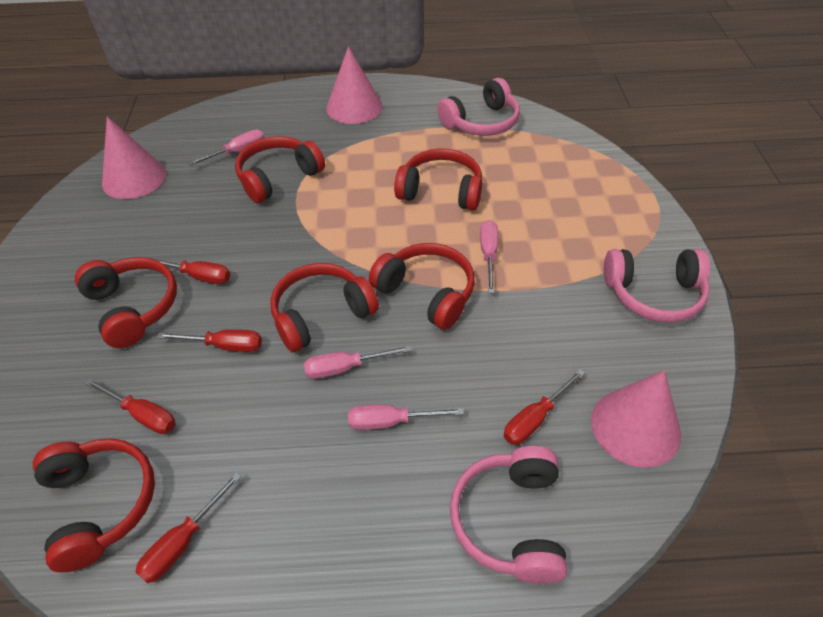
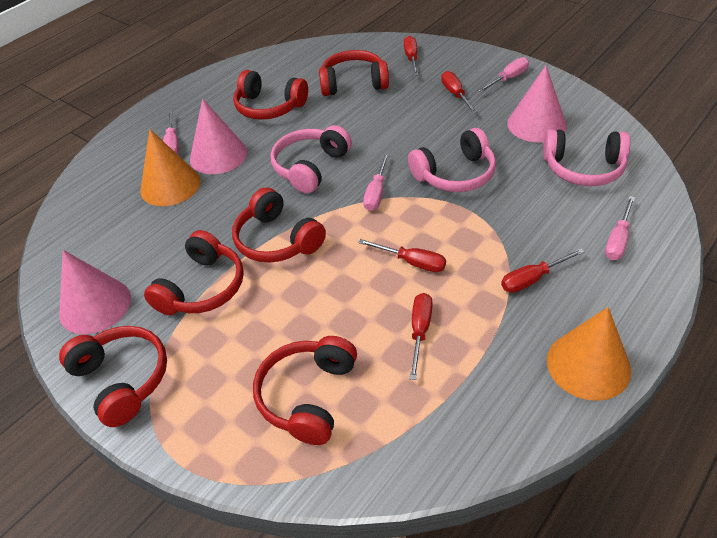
orange cone: 0 -> 2

